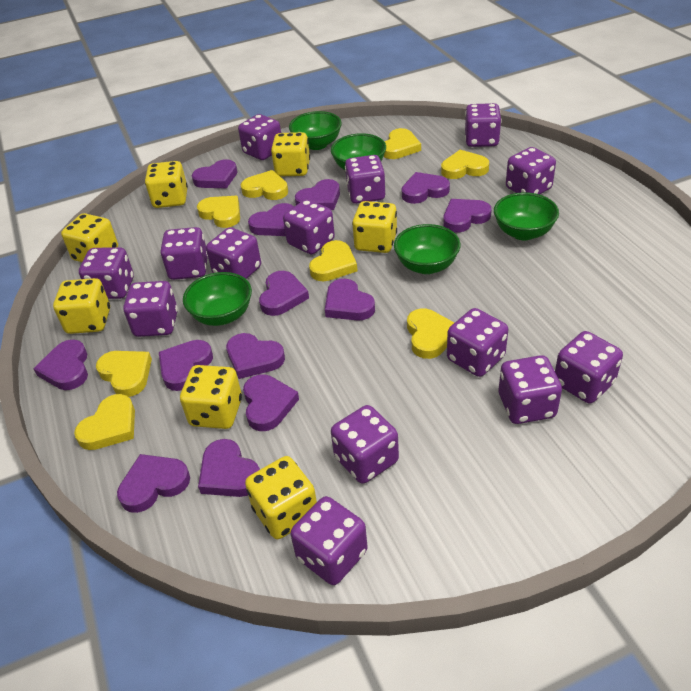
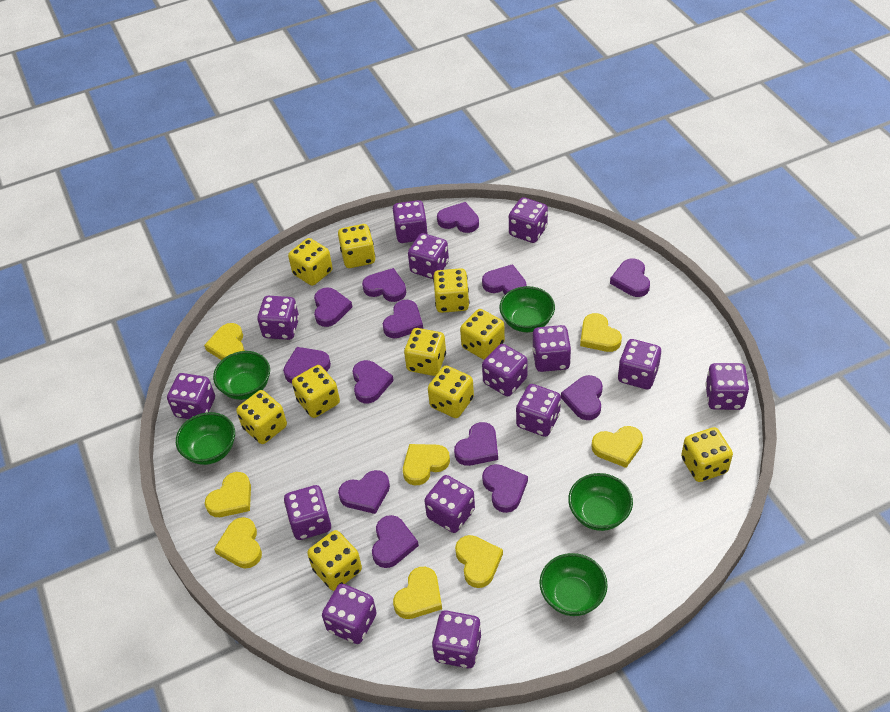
yellow dice: 7 -> 10

